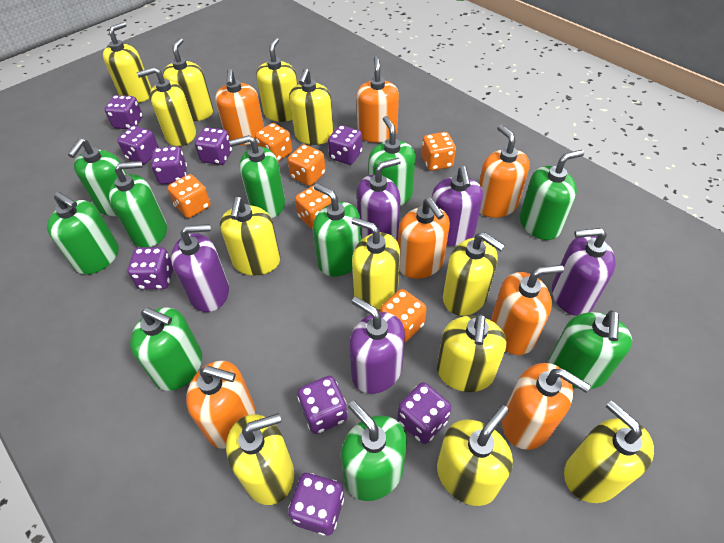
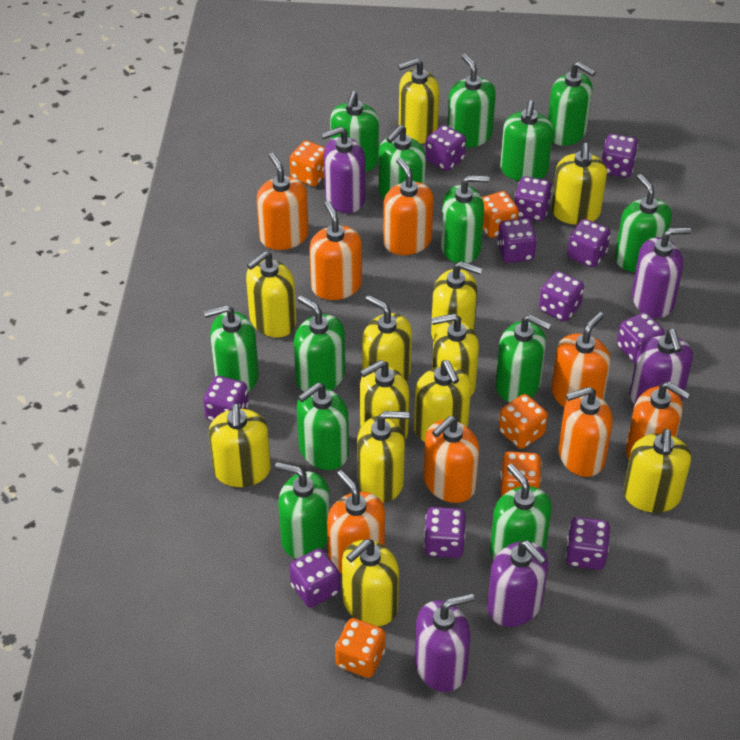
green soap dispenser: 10 -> 13
orange dice: 6 -> 5
orange soap dispenser: 7 -> 8
purple dice: 9 -> 11

